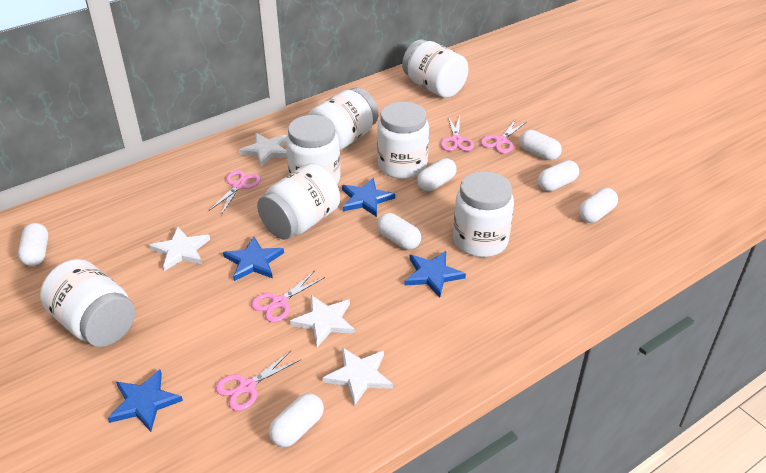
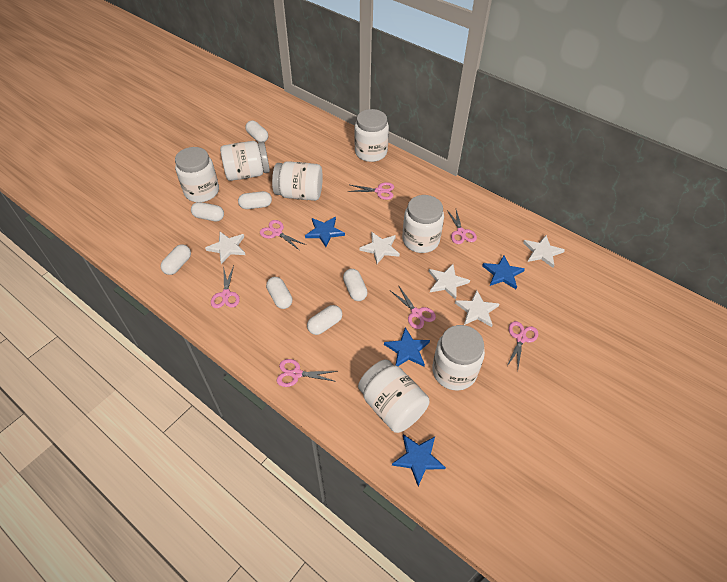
pink scissors: 5 -> 7
white star: 4 -> 5

